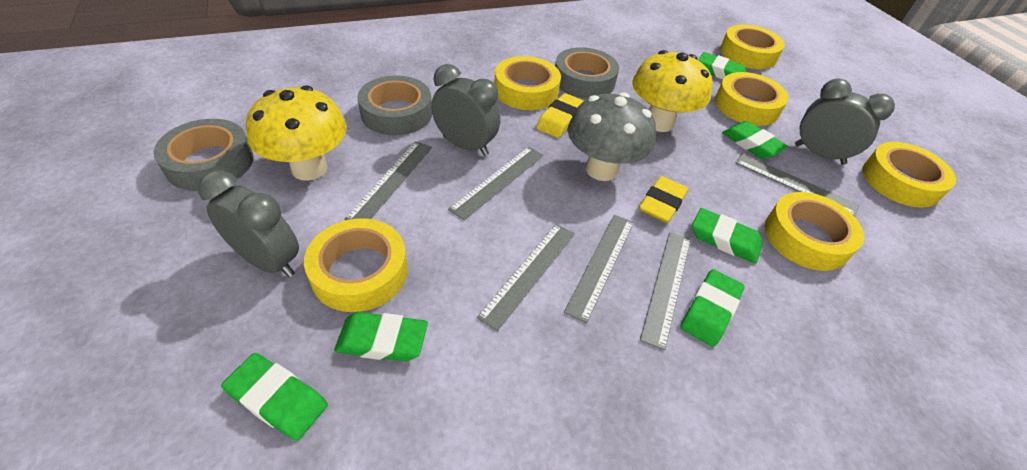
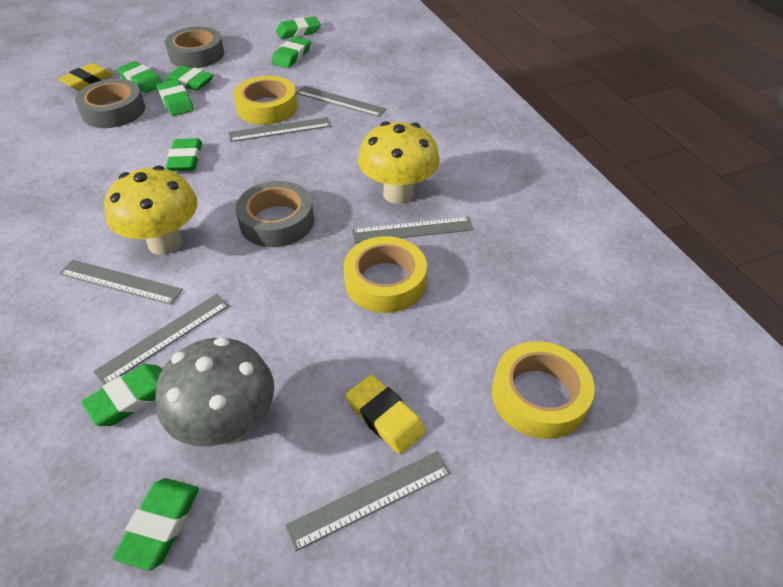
green eraser: 6 -> 8
grey clock: 3 -> 0
yellow tape: 6 -> 3

